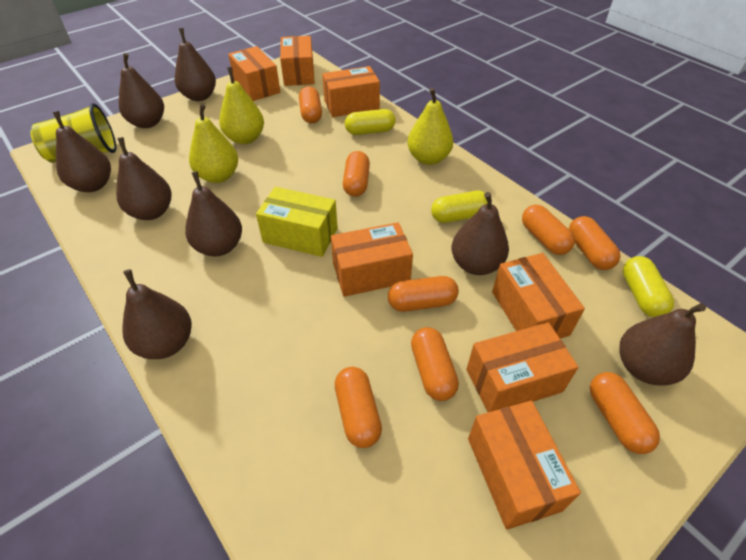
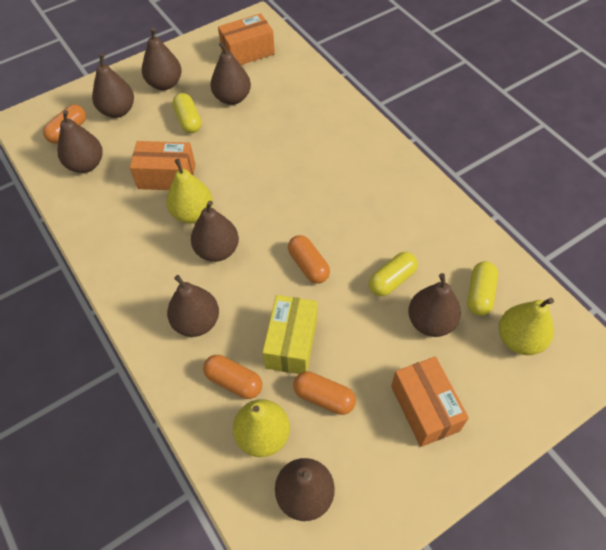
orange box: 7 -> 3
orange capsule: 8 -> 4
yellow cup: 1 -> 0

